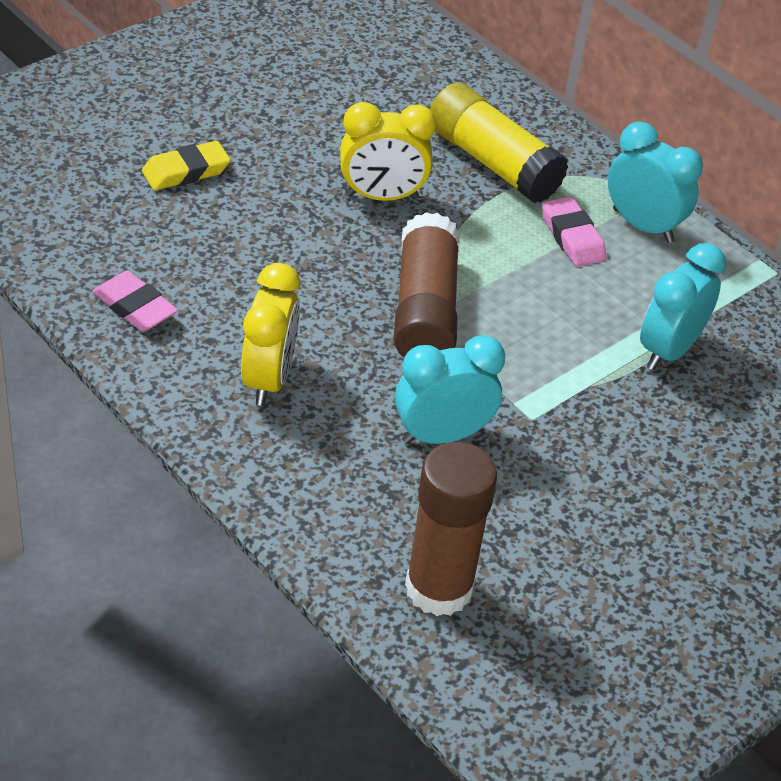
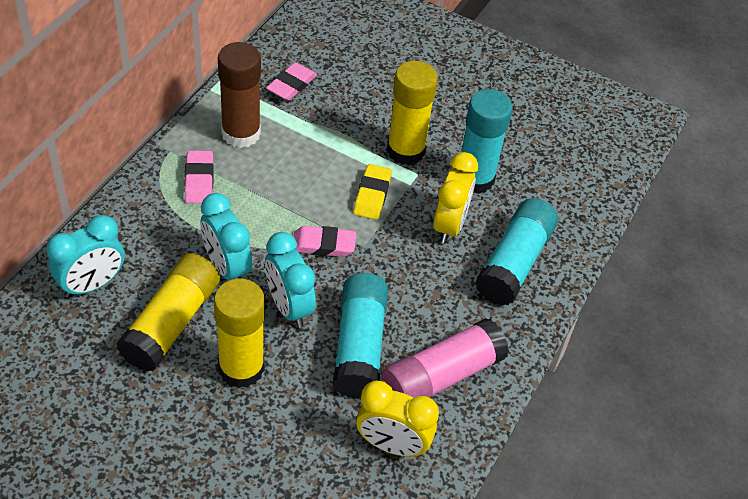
brown glue stick: 2 -> 1
pink eraser: 2 -> 3
pink glue stick: 0 -> 1
turquoise glue stick: 0 -> 3
yellow glue stick: 1 -> 3

